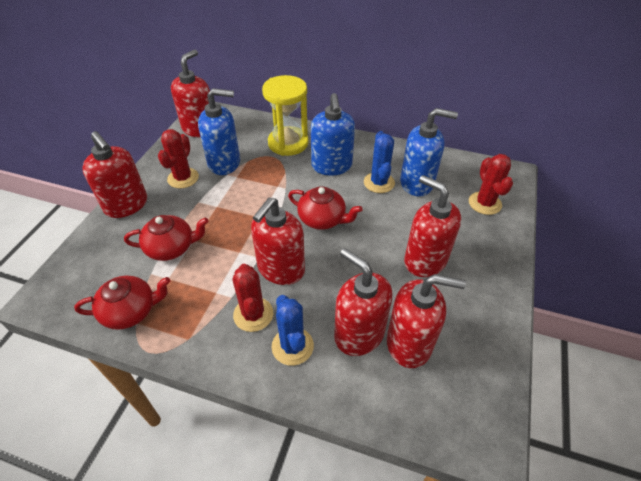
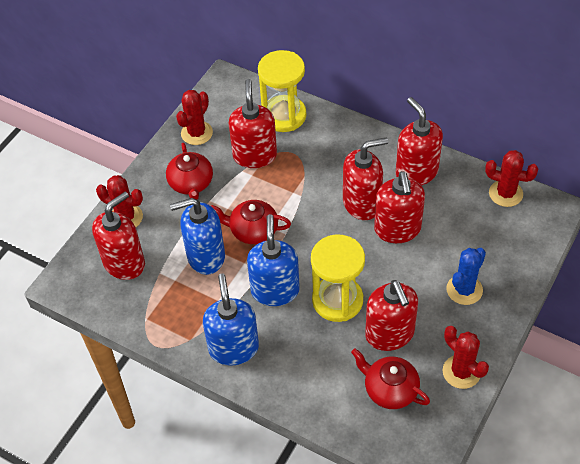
blue cactus: 2 -> 1
red cactus: 3 -> 4
yellow hourglass: 1 -> 2

